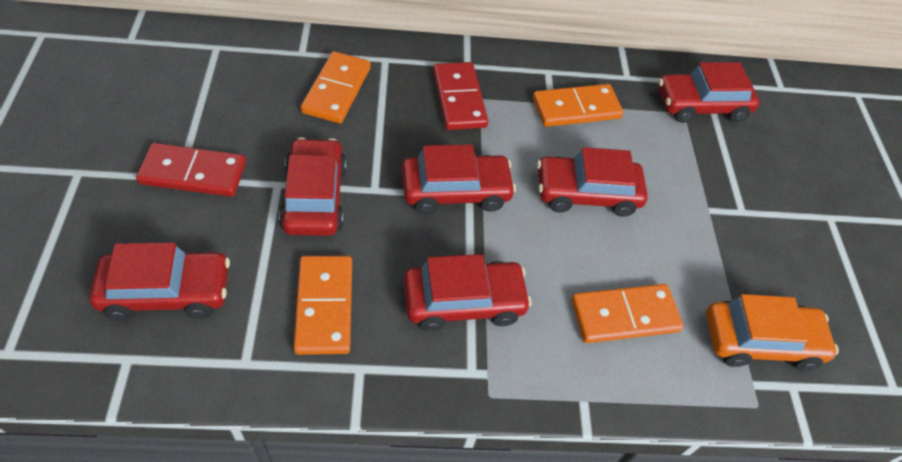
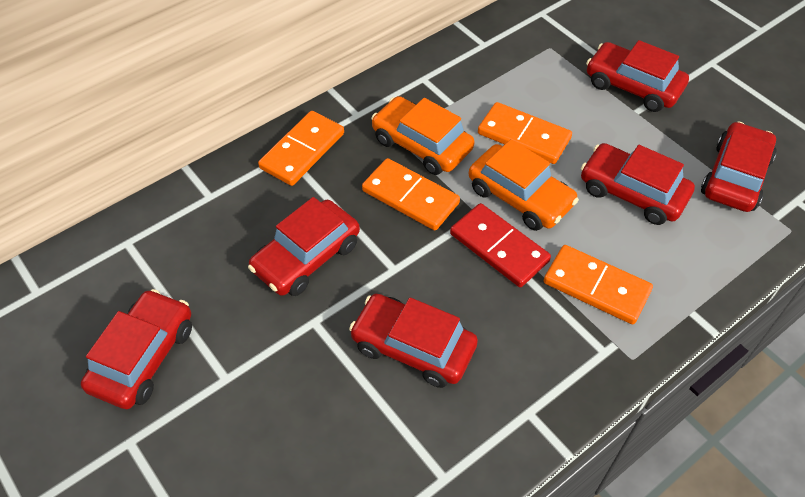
orange car: 1 -> 2
red domino: 2 -> 1

